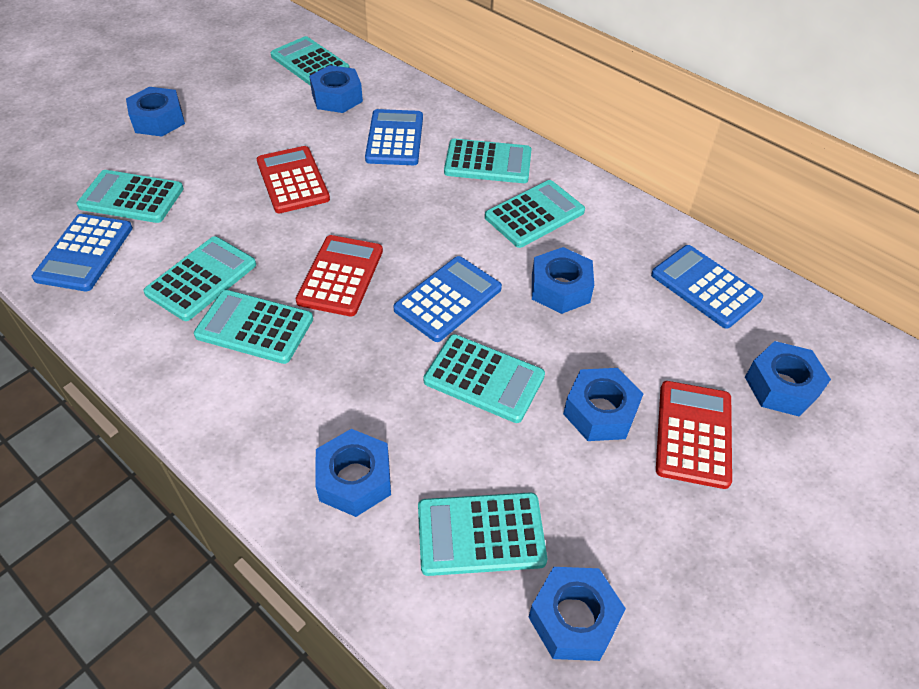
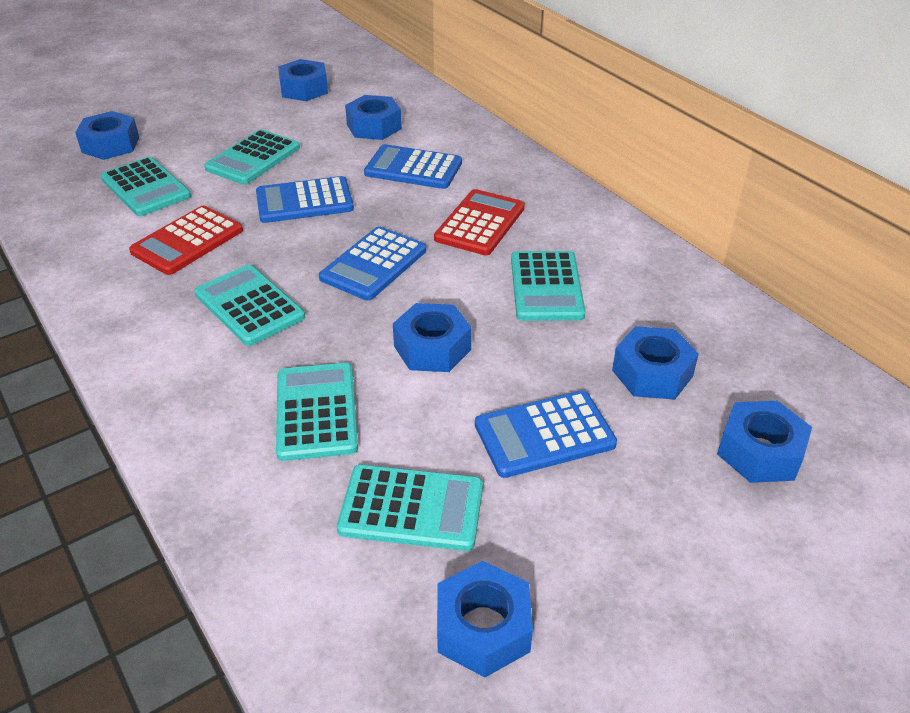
red calculator: 3 -> 2
turquoise calculator: 8 -> 6

